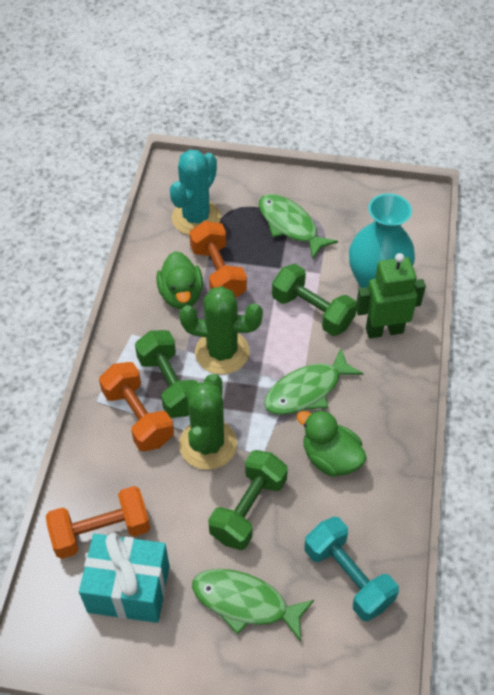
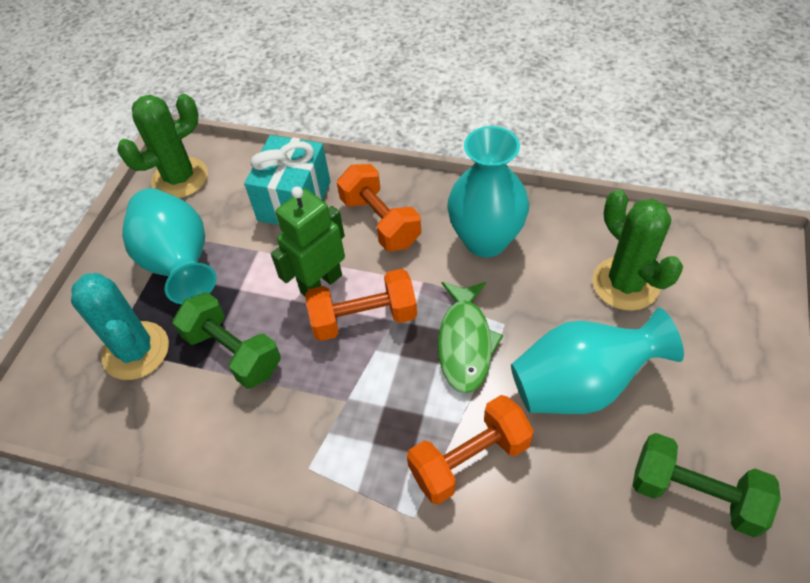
green duck: 2 -> 0
green dumbbell: 3 -> 2
green fish: 3 -> 1
turquoise dumbbell: 1 -> 0
turquoise vase: 1 -> 3

